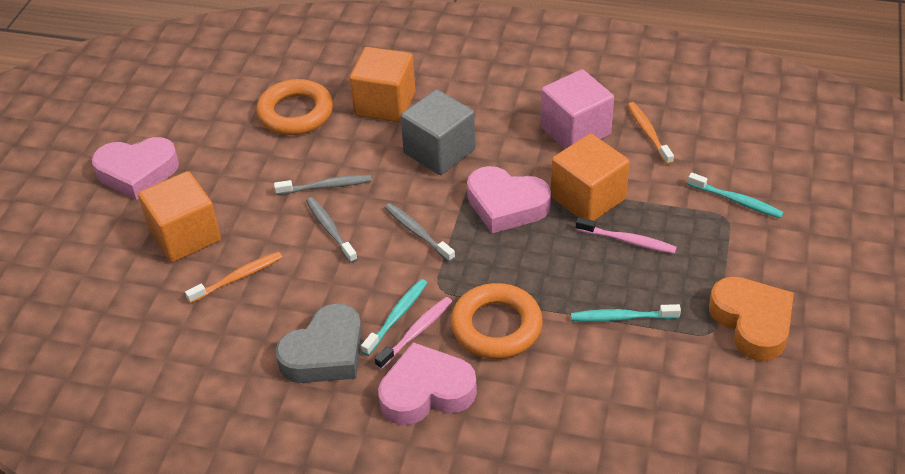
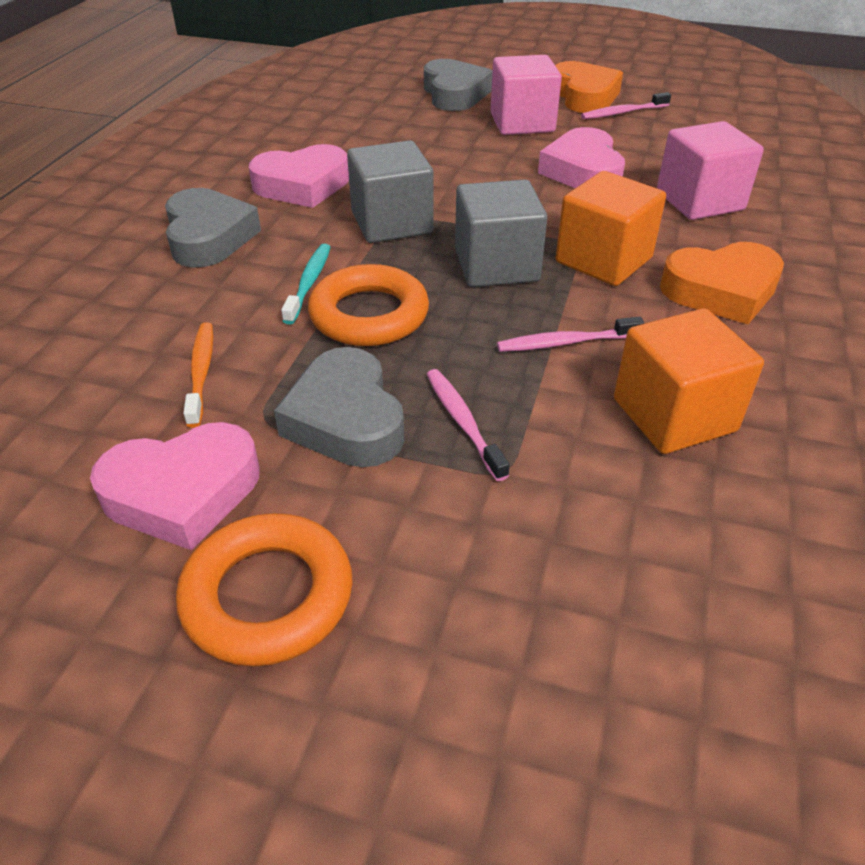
grey cube: 1 -> 2
grey heart: 1 -> 3
grey toothbrush: 3 -> 0
orange cube: 3 -> 2
orange heart: 1 -> 2
orange toothbrush: 2 -> 1
pink cube: 1 -> 2
pink toothbrush: 2 -> 3
turquoise toothbrush: 3 -> 1

